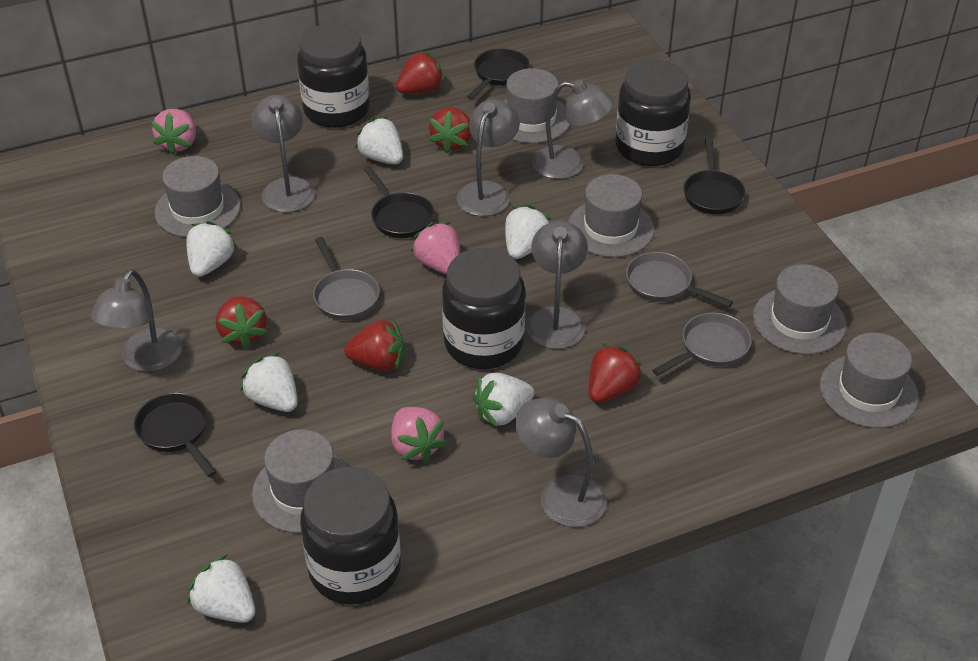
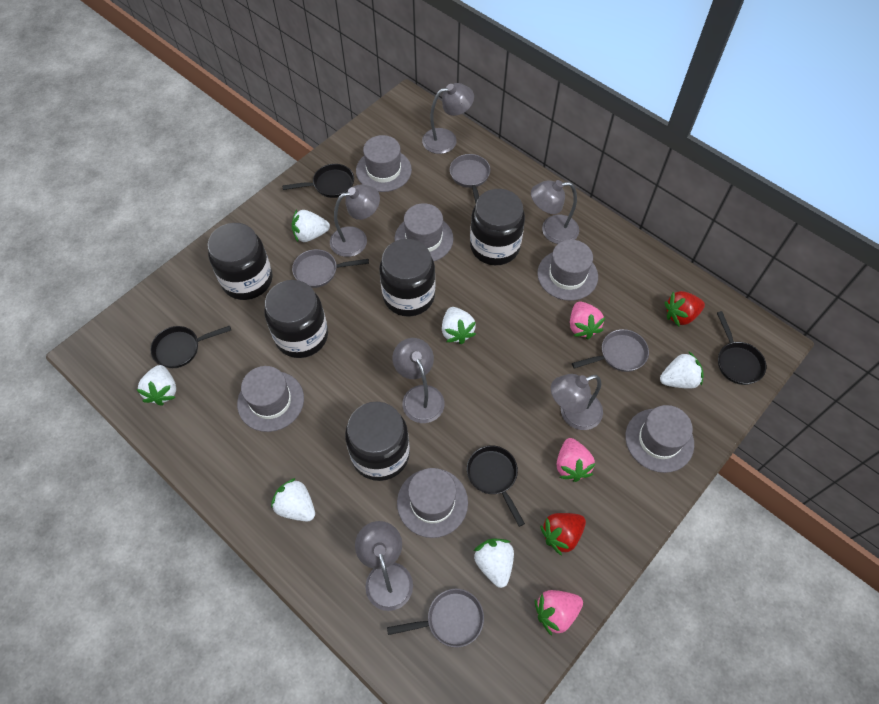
black jar: 4 -> 5
grey pan: 3 -> 4
red strawberry: 5 -> 2

